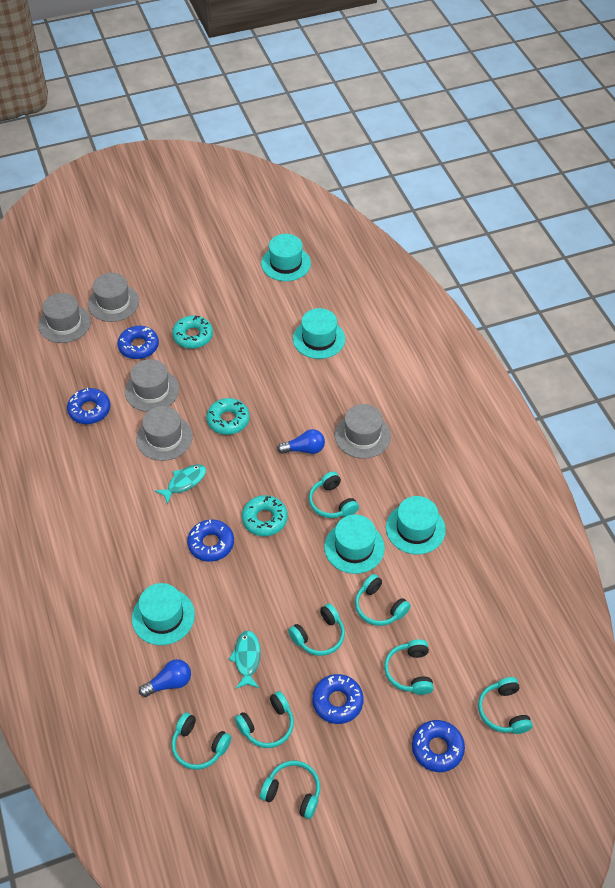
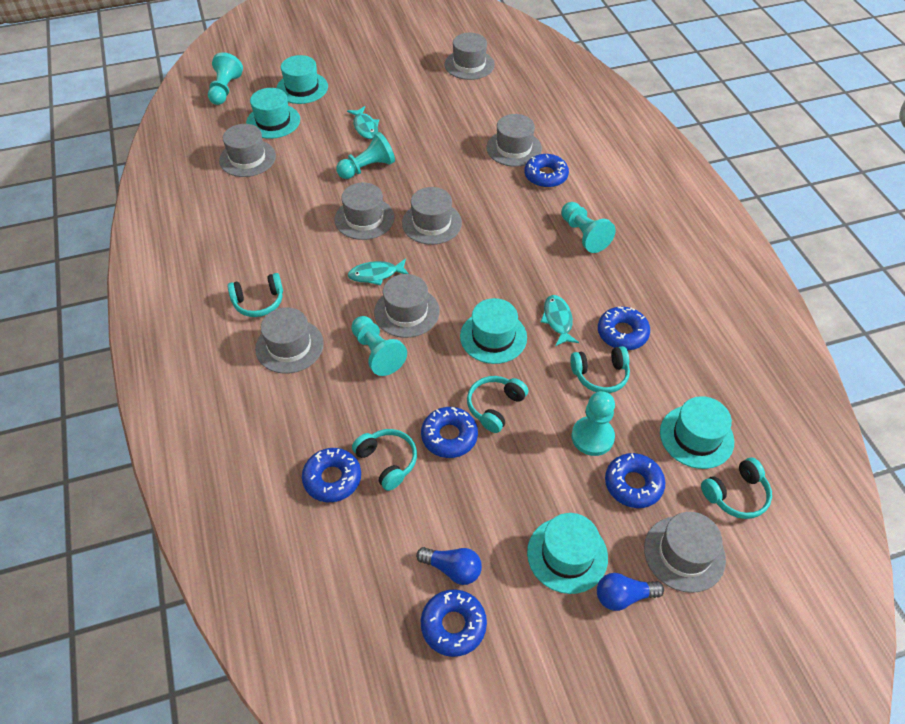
blue donut: 5 -> 6
grey hat: 5 -> 8
turquoise donut: 3 -> 0
turquoise fish: 2 -> 3
turquoise headphones: 8 -> 5
turquoise pawn: 0 -> 5

